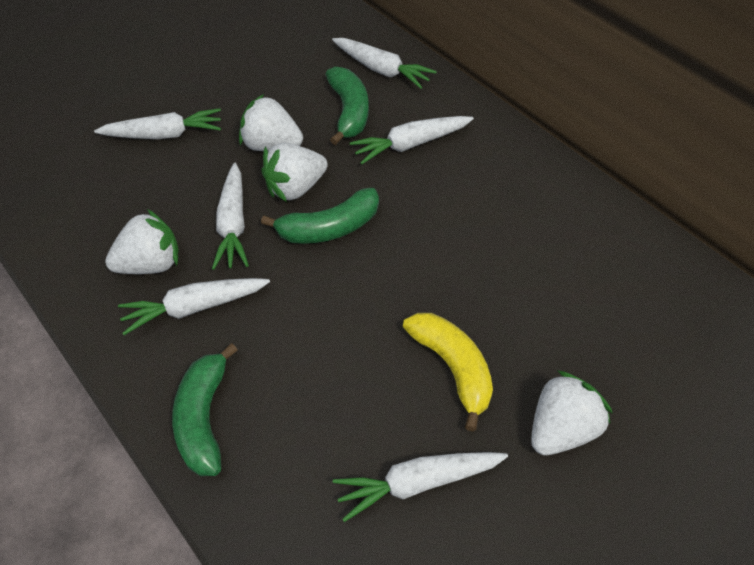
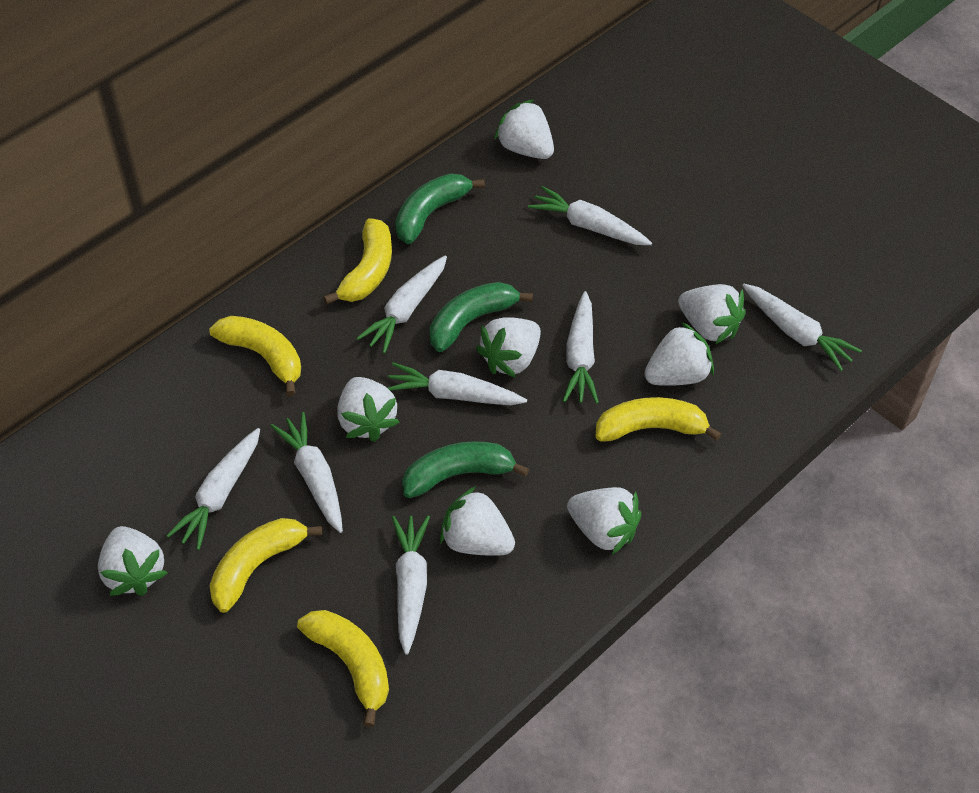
white carrot: 6 -> 8
white strawberry: 4 -> 8
yellow banana: 1 -> 5

